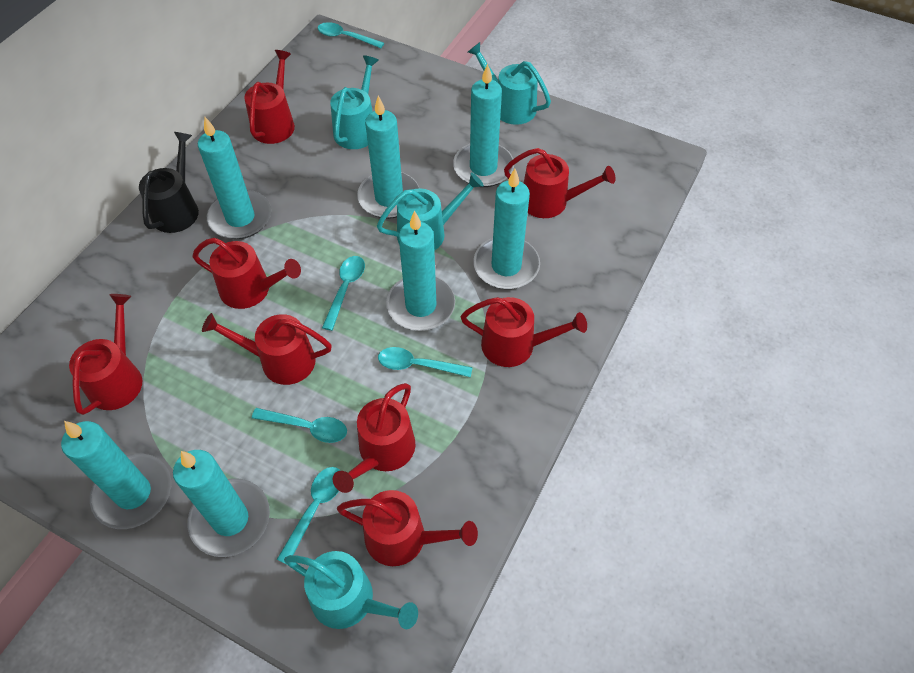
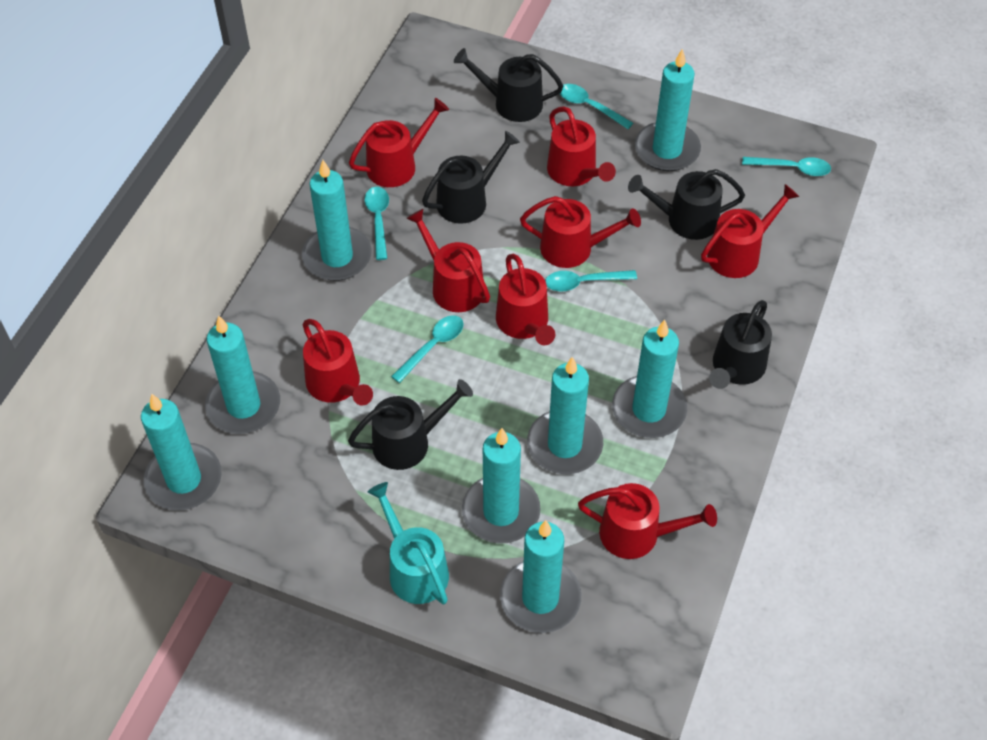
black watering can: 1 -> 5
turquoise candle: 7 -> 8
turquoise watering can: 4 -> 1

